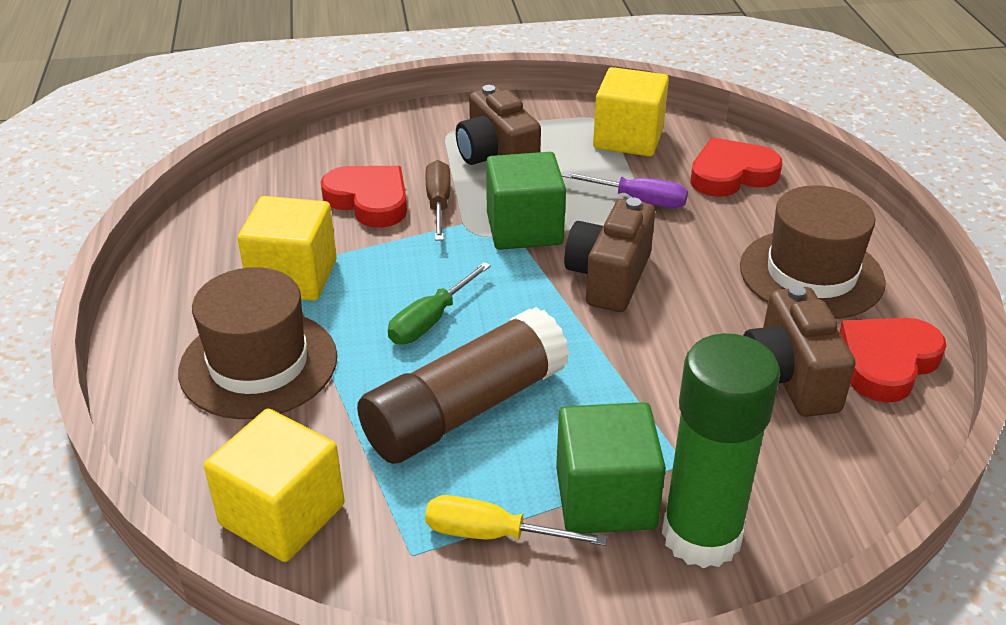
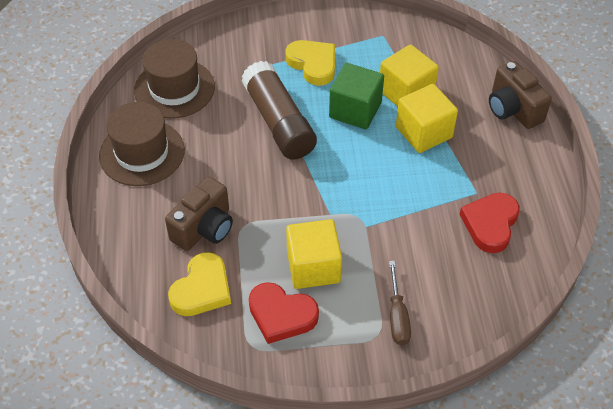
brown camera: 3 -> 2
green cube: 2 -> 1
green glue stick: 1 -> 0
green screwdriver: 1 -> 0
purple screwdriver: 1 -> 0
red heart: 3 -> 2
yellow heart: 0 -> 2
yellow screwdriver: 1 -> 0

